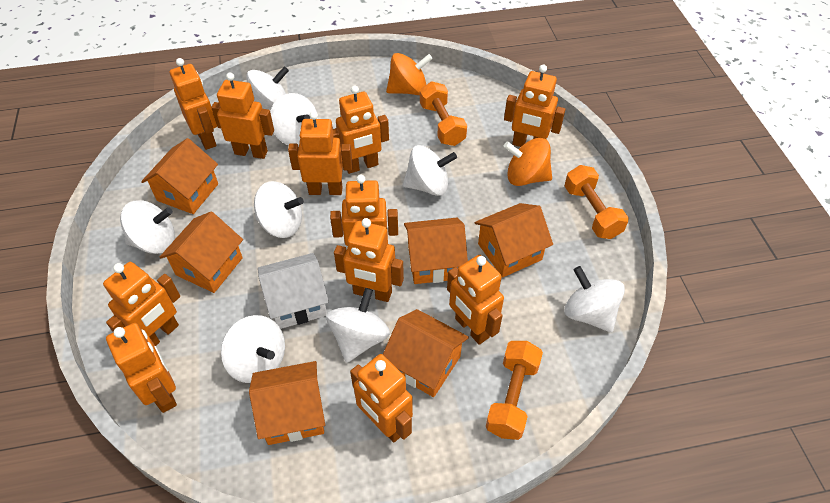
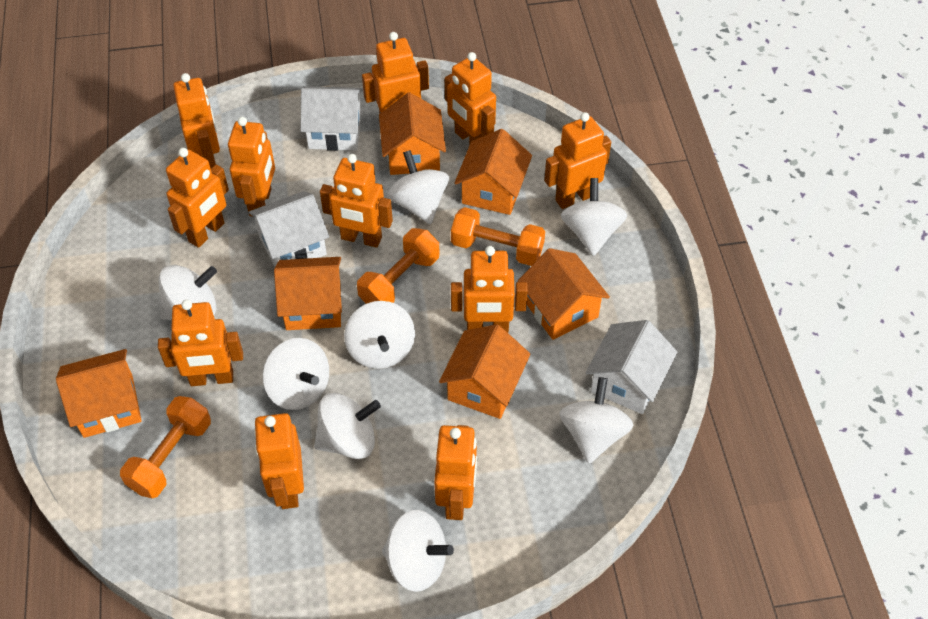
orange spinning top: 2 -> 0
white house: 1 -> 3

